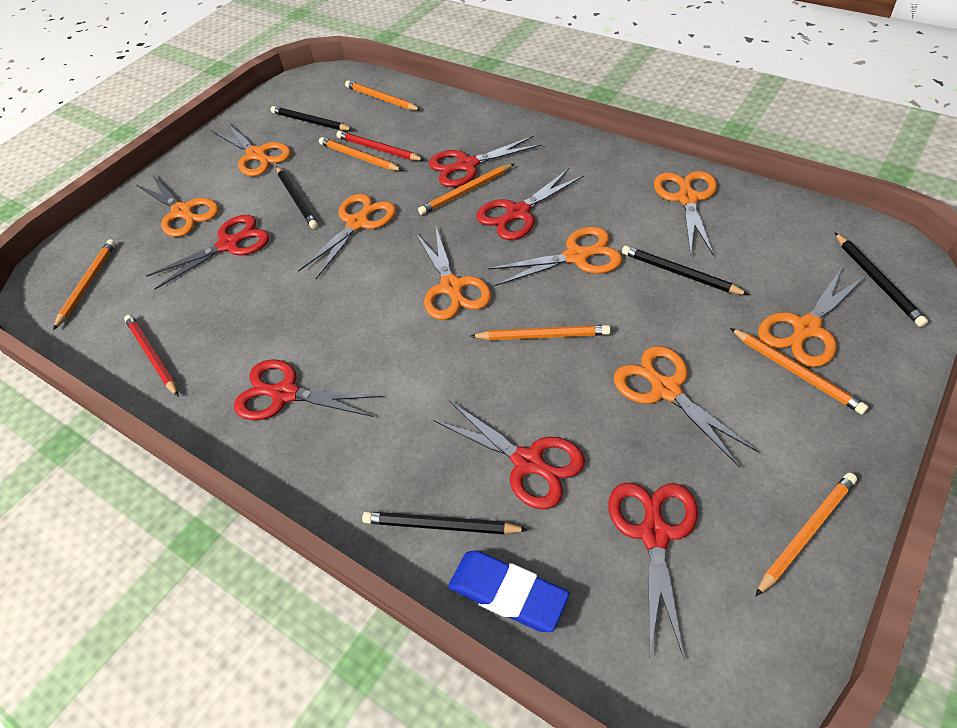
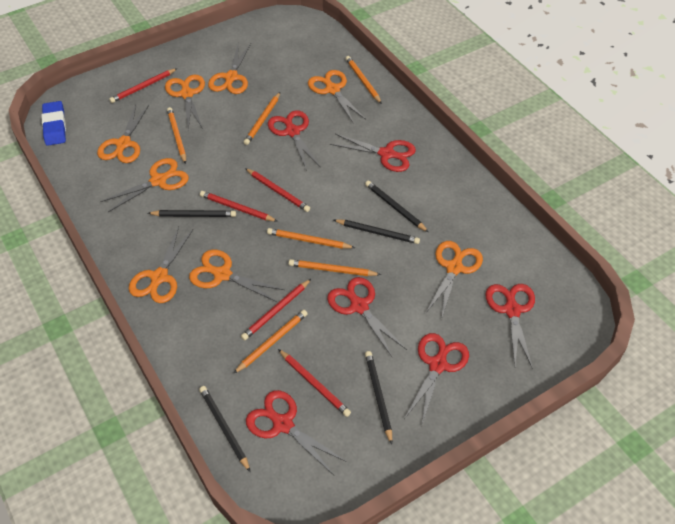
orange pencil: 7 -> 6
red pencil: 2 -> 5

